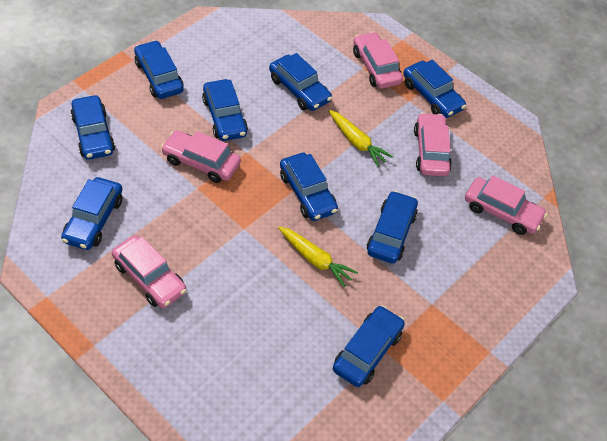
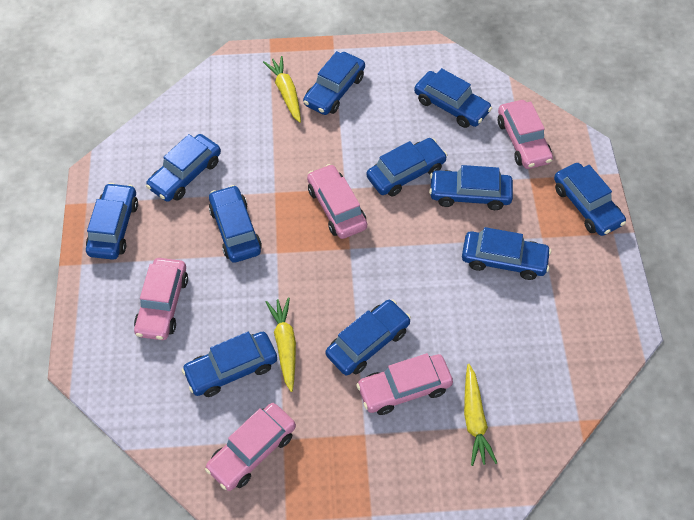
blue car: 9 -> 11
yellow carrot: 2 -> 3

